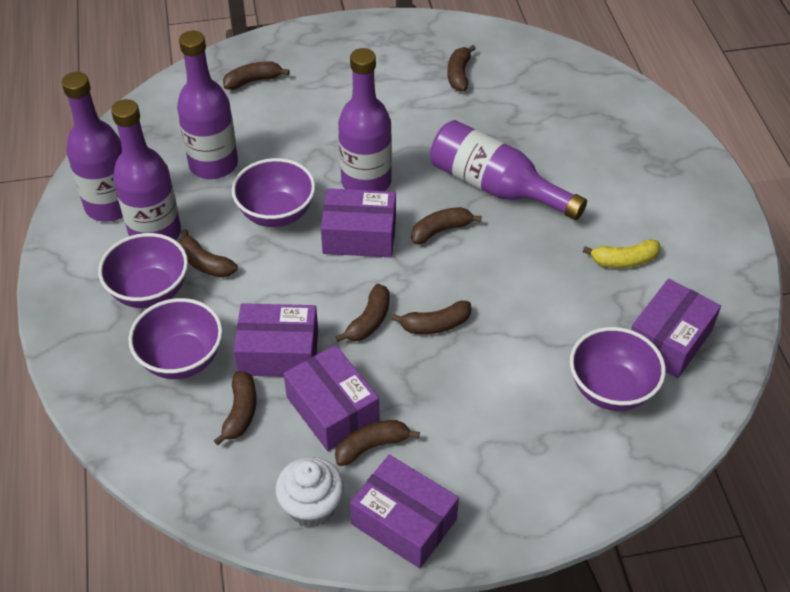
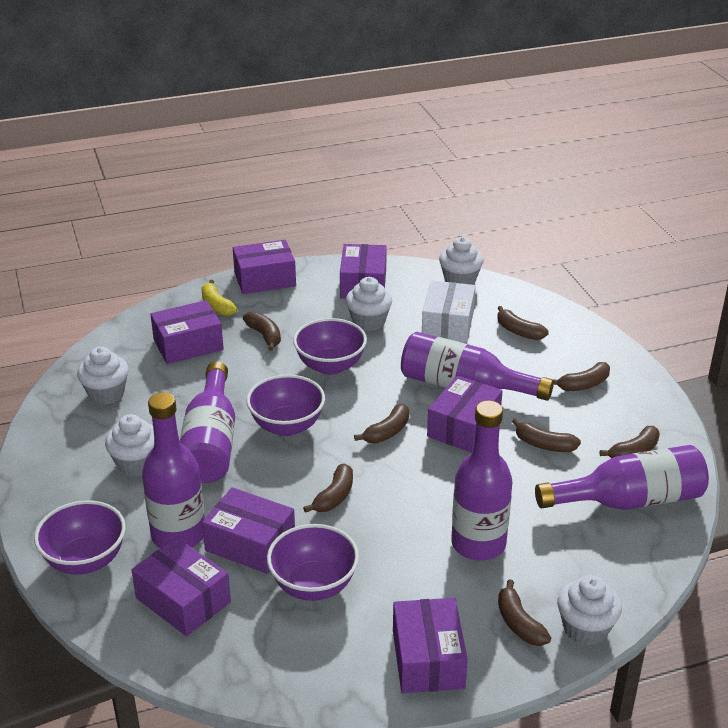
purple box: 5 -> 7
white box: 0 -> 1
white cupcake: 1 -> 5

